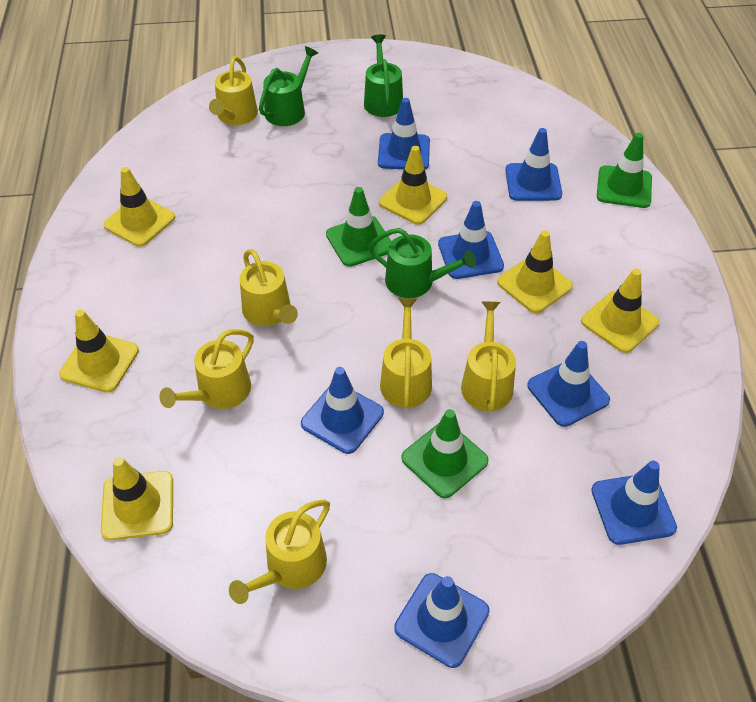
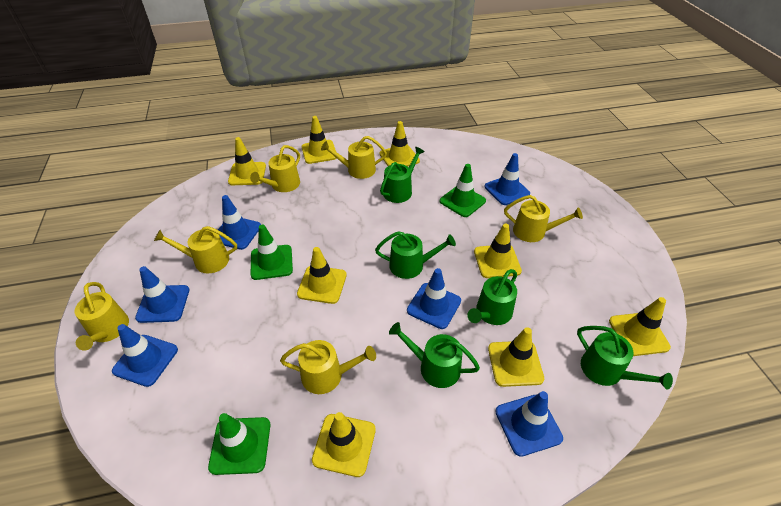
blue traffic cone: 7 -> 6
green watering can: 3 -> 5
yellow traffic cone: 6 -> 8

